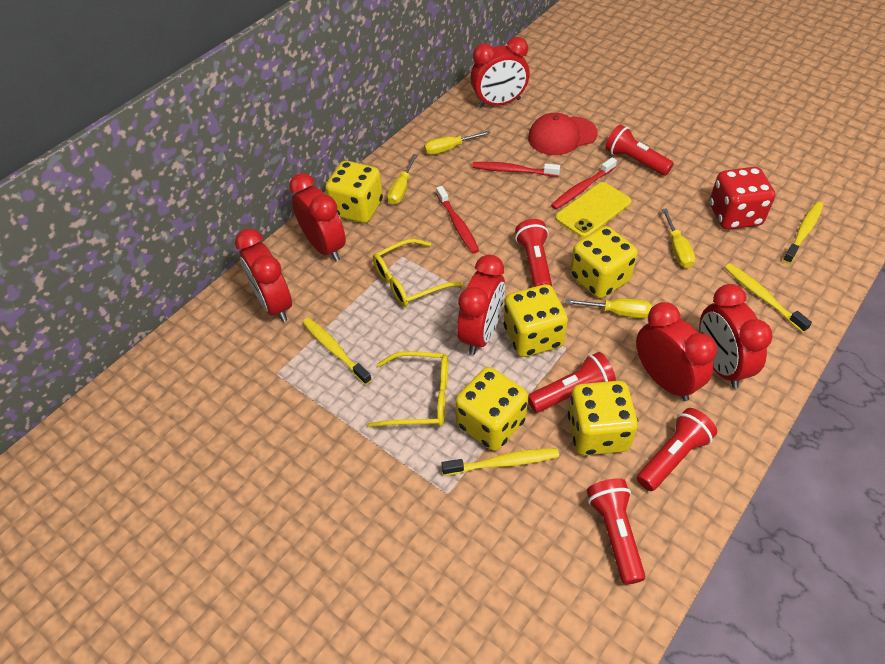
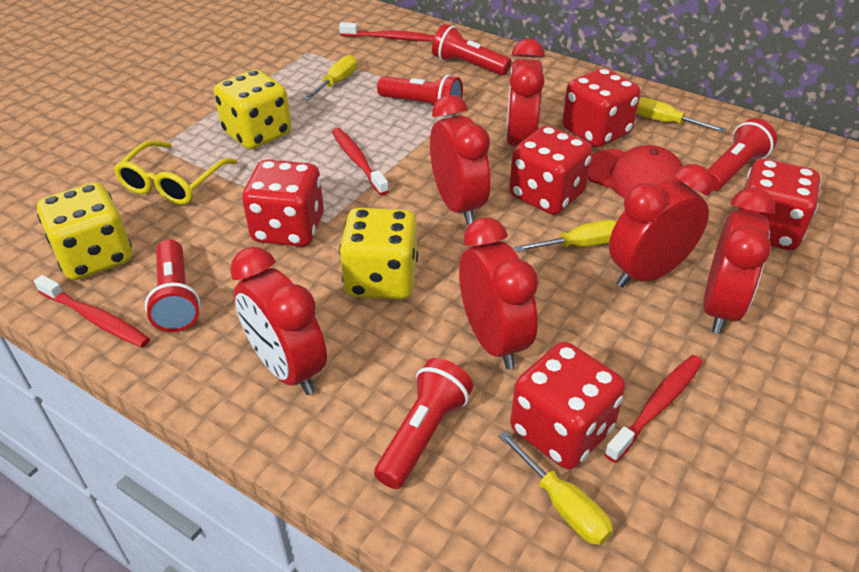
red dice: 1 -> 5
red toothbrush: 3 -> 4
yellow dice: 5 -> 3
yellow glasses: 2 -> 1
yellow phone: 1 -> 0
yellow toothbrush: 4 -> 0

